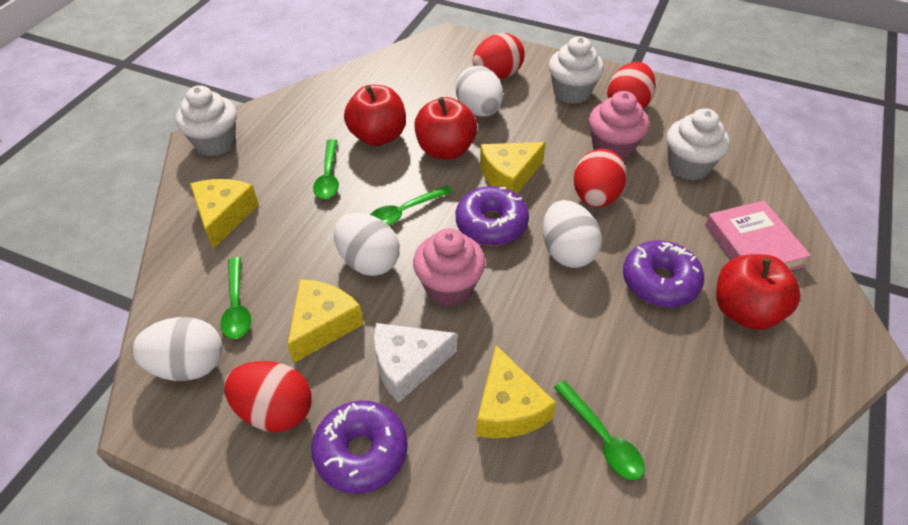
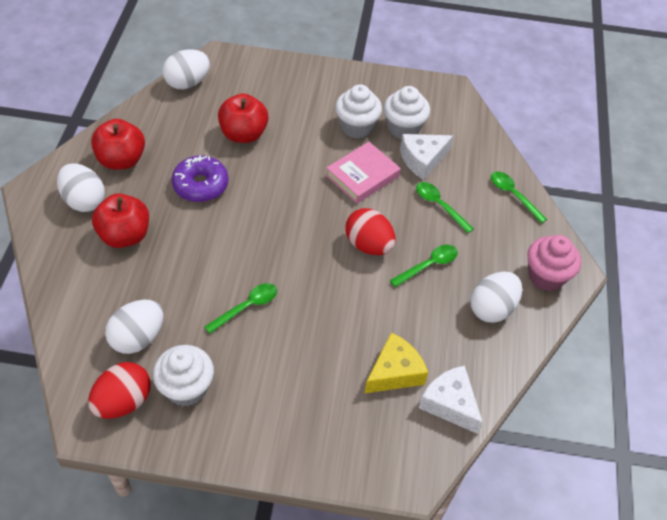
pink cupcake: 2 -> 1
purple donut: 3 -> 1
red egg: 4 -> 2
white cheese: 1 -> 2
yellow cheese: 4 -> 1

